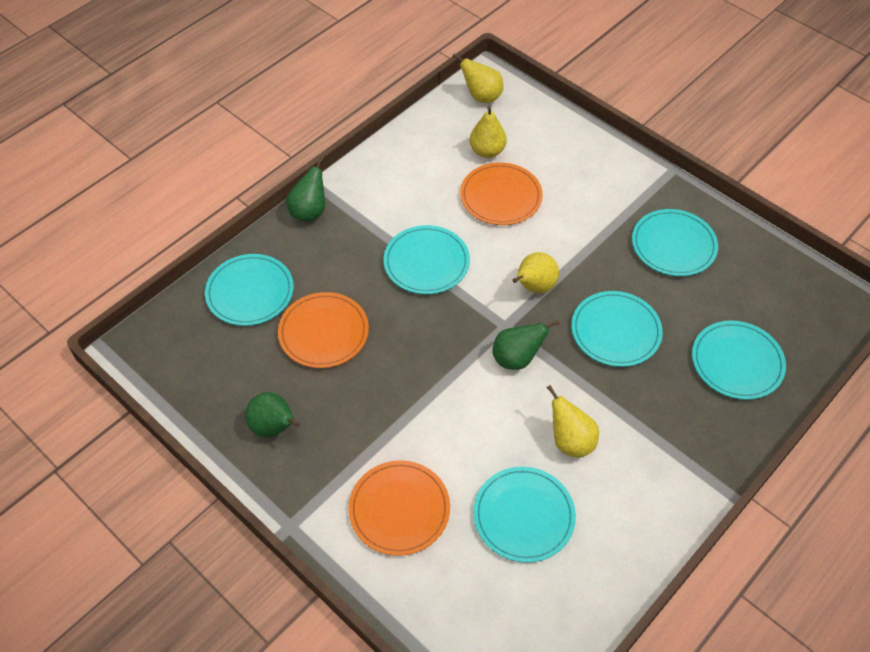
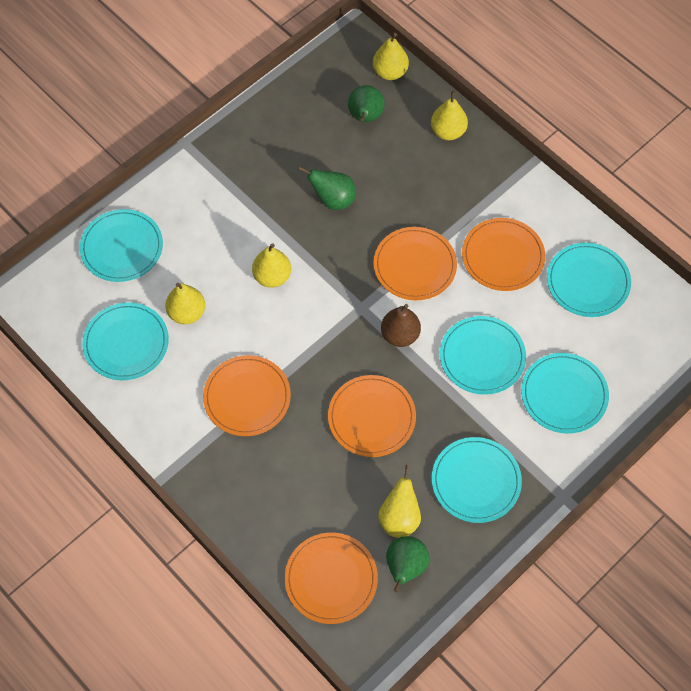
brown pear: 0 -> 1
orange plate: 3 -> 5
yellow pear: 4 -> 5

